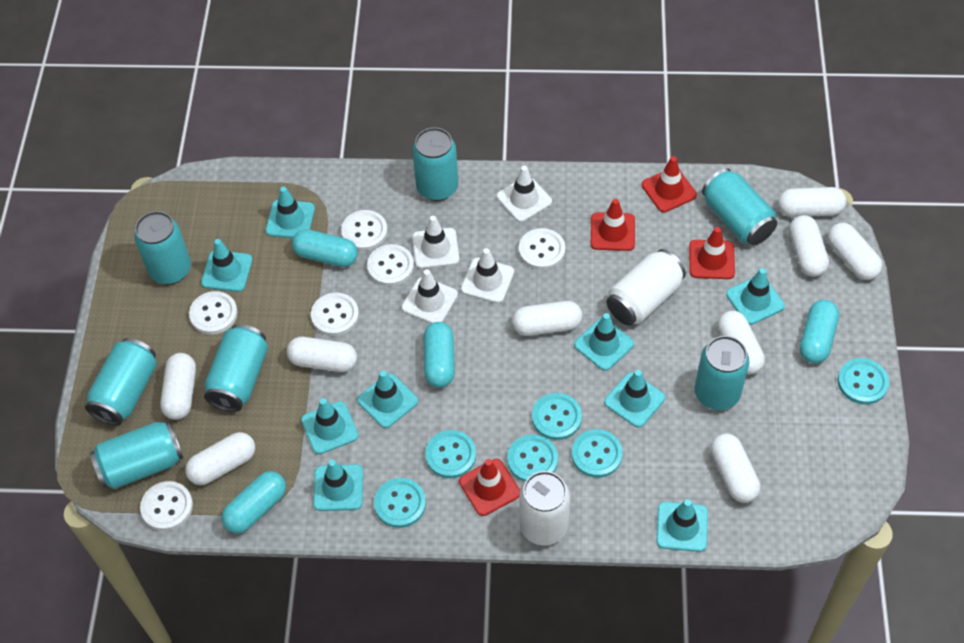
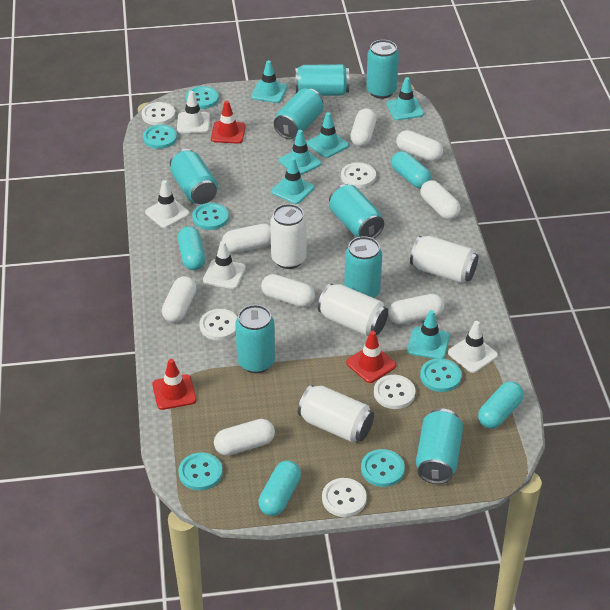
red traffic cone: 4 -> 3
turquoise can: 7 -> 8
turquoise traffic cone: 9 -> 6
white button: 6 -> 5
white can: 2 -> 4
white capsule: 9 -> 8

